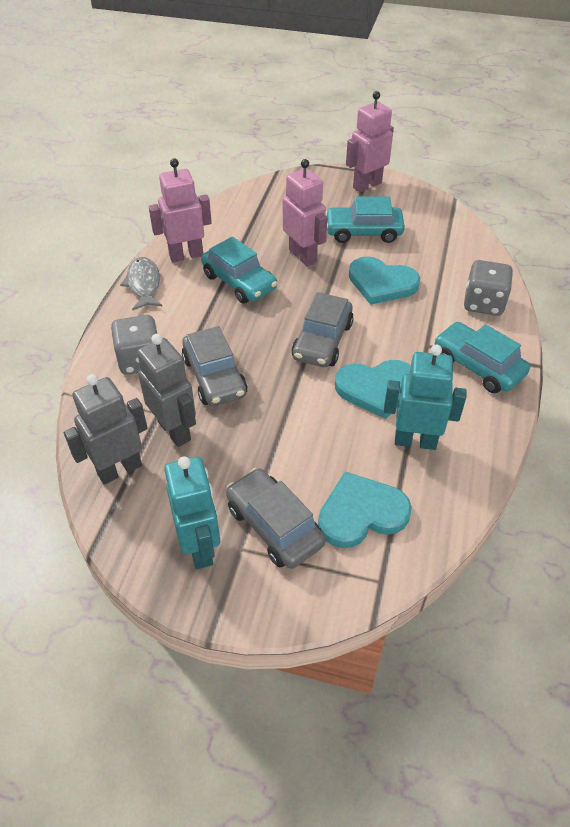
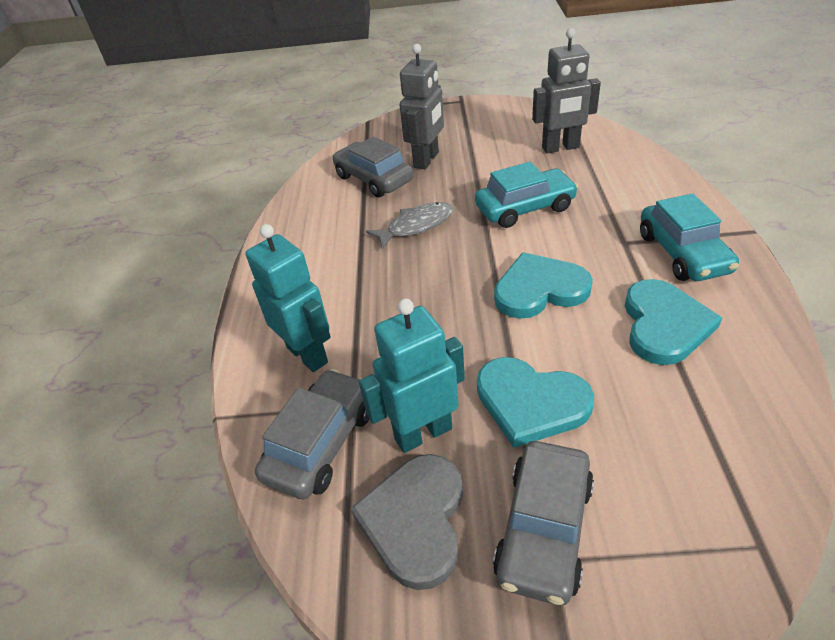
grey dice: 2 -> 0
grey heart: 0 -> 1
pink robot: 3 -> 0
turquoise car: 3 -> 2

